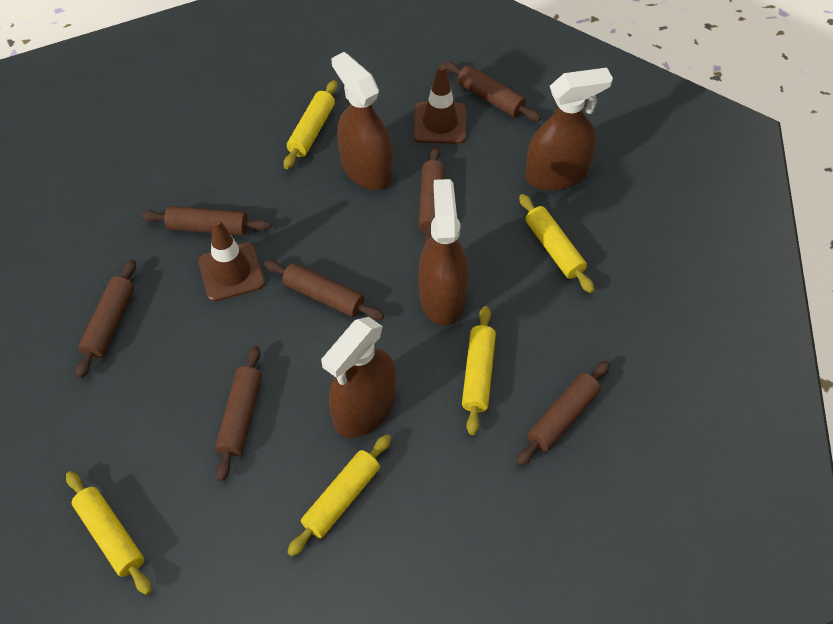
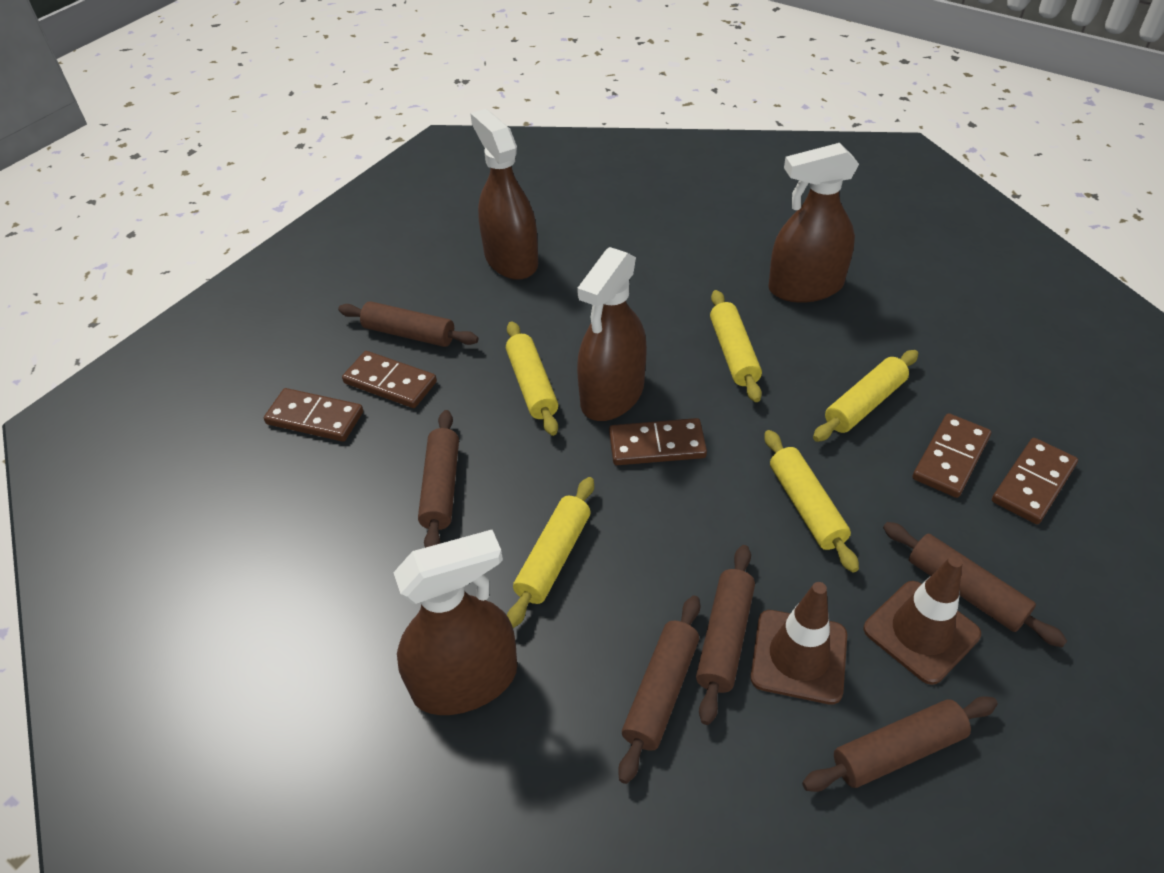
brown domino: 0 -> 5
brown rolling pin: 7 -> 6

